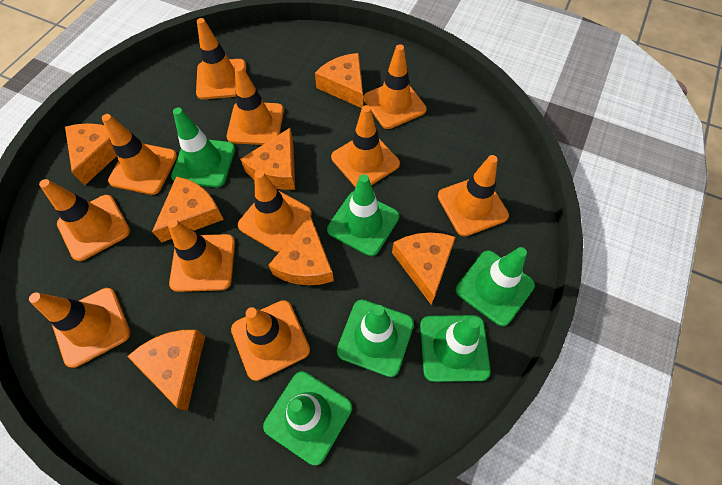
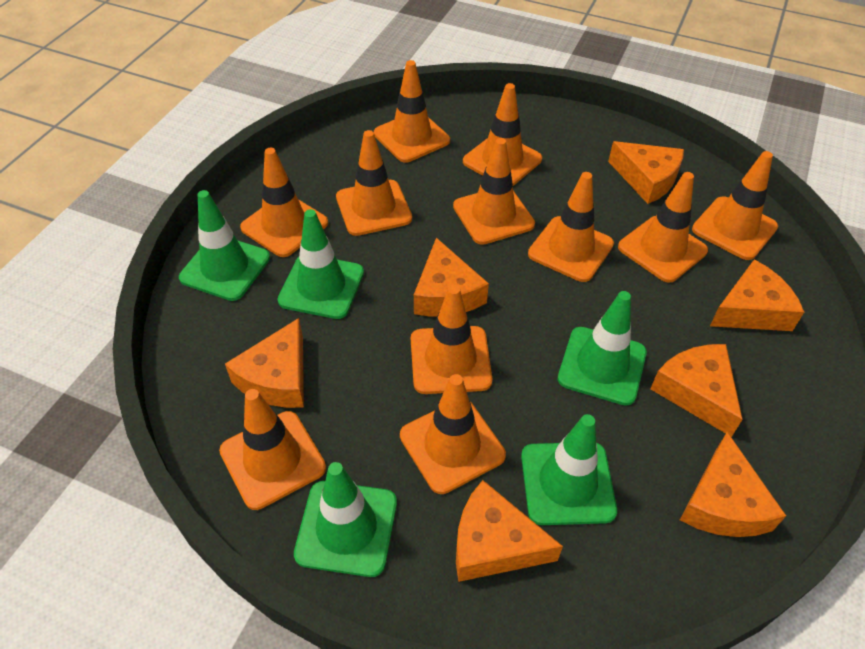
green traffic cone: 6 -> 5

